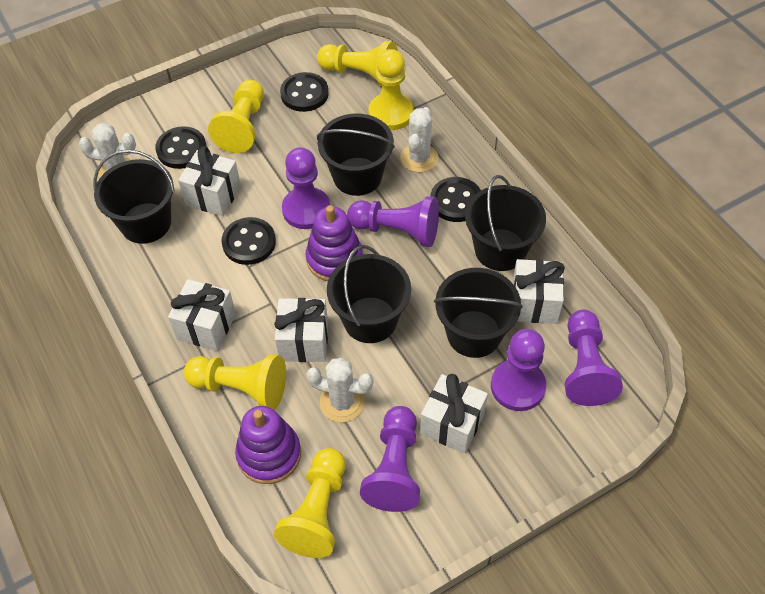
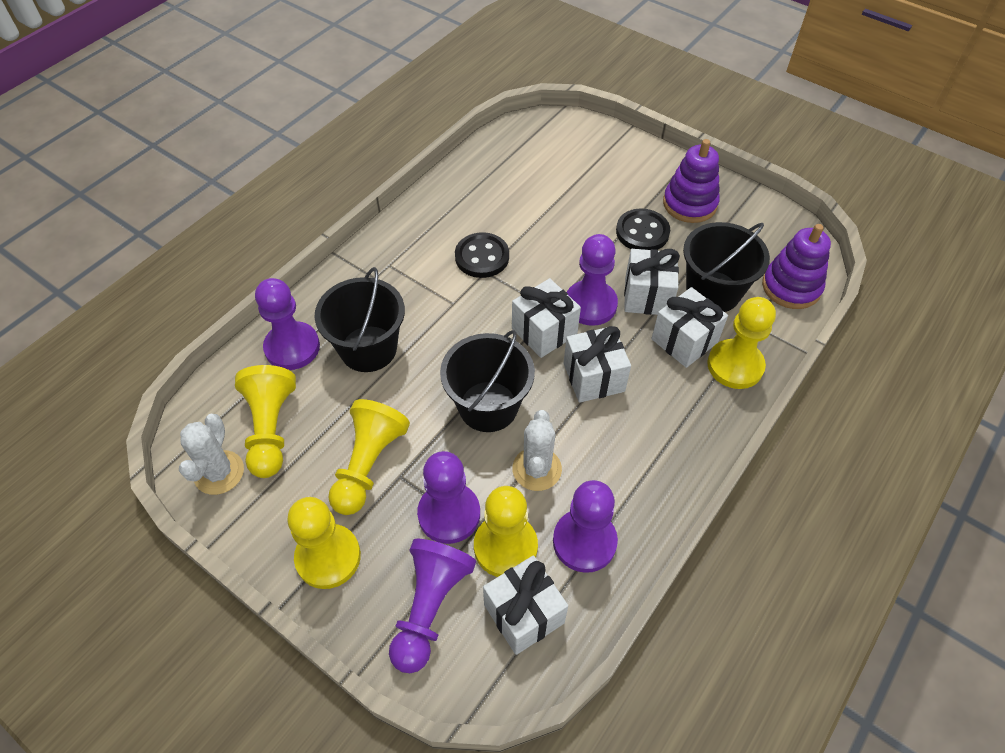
black bucket: 5 -> 3
black button: 4 -> 2
white cactus: 3 -> 2

